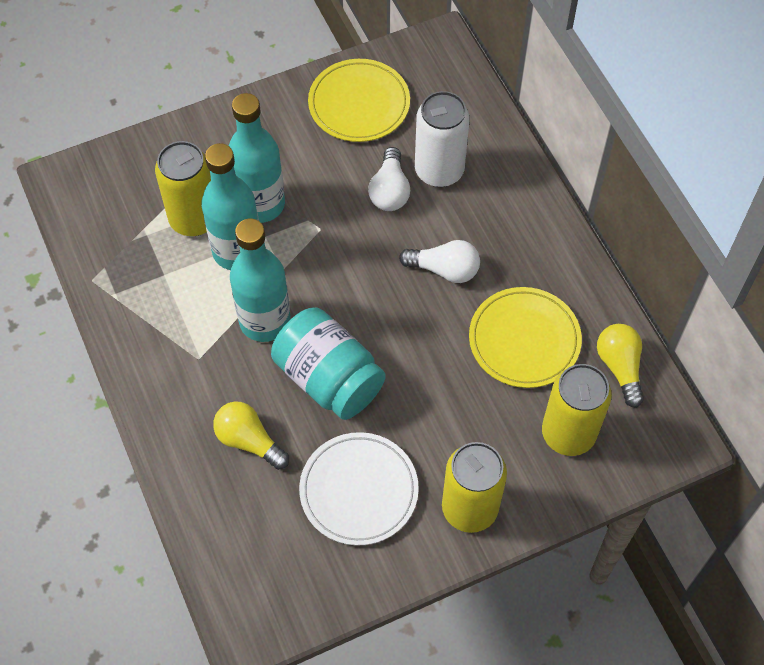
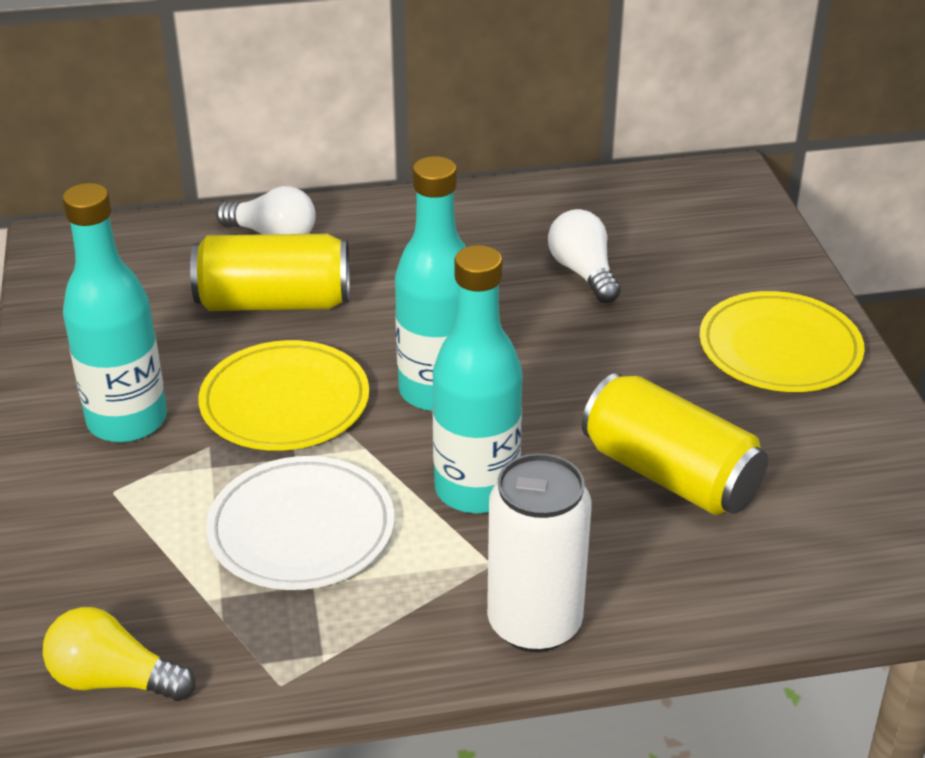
turquoise jar: 1 -> 0
yellow can: 3 -> 2
yellow light bulb: 2 -> 1

